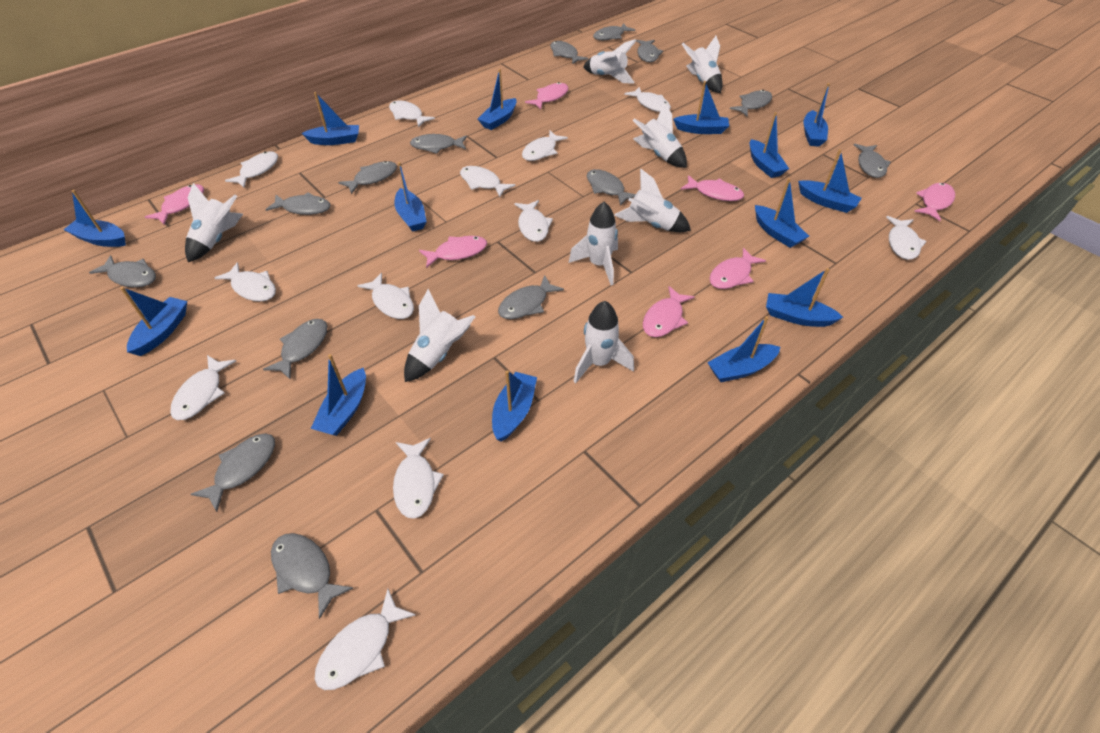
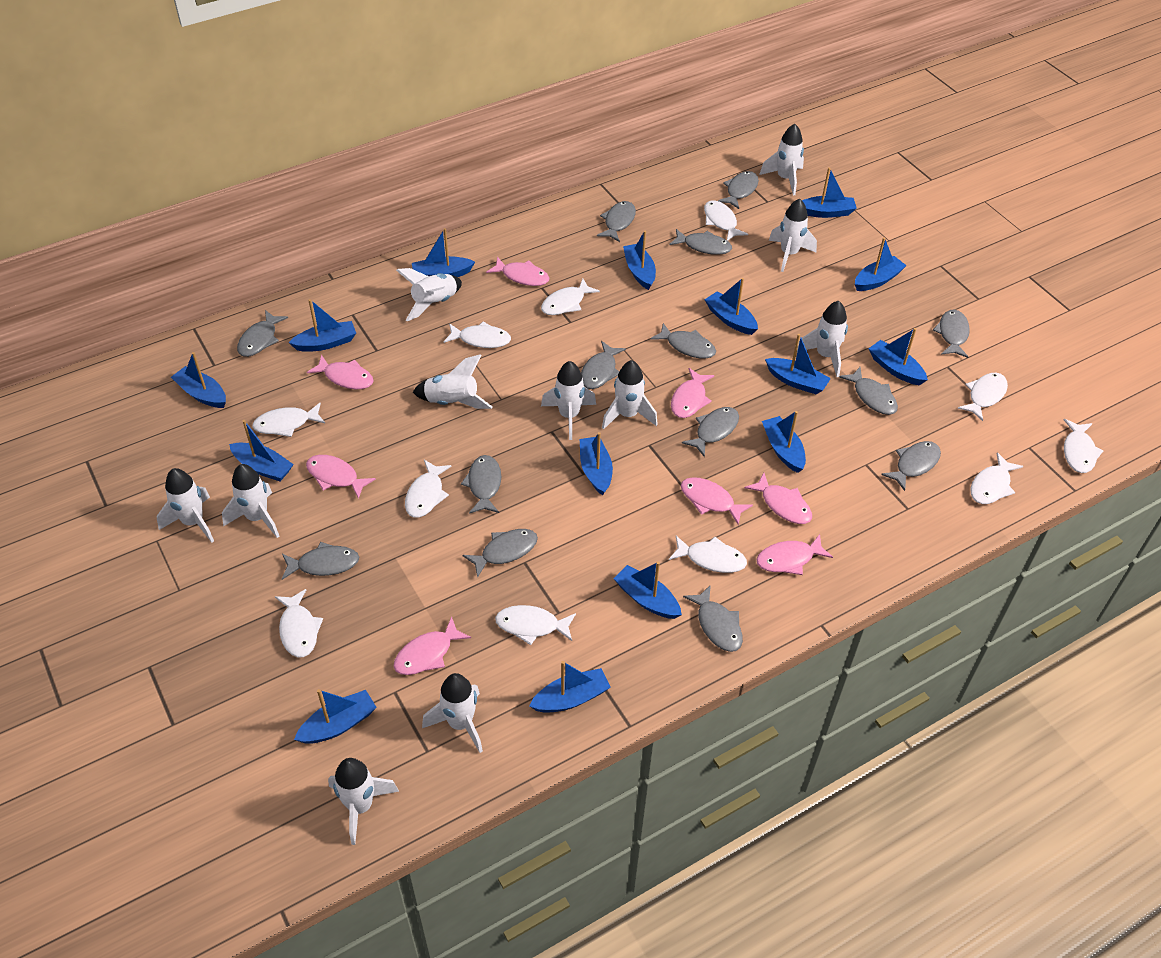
blue boat: 14 -> 15
pink fish: 7 -> 8
white fish: 12 -> 11
white rocket: 8 -> 11

